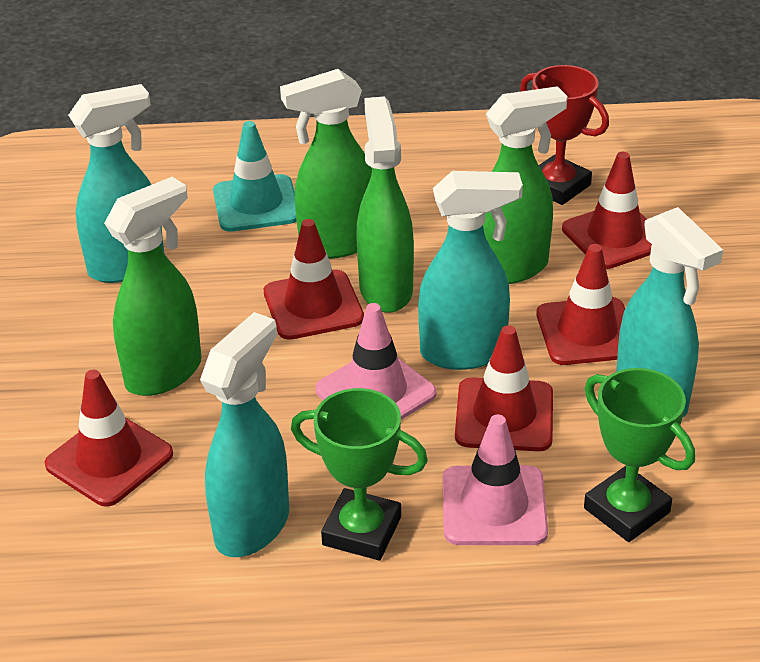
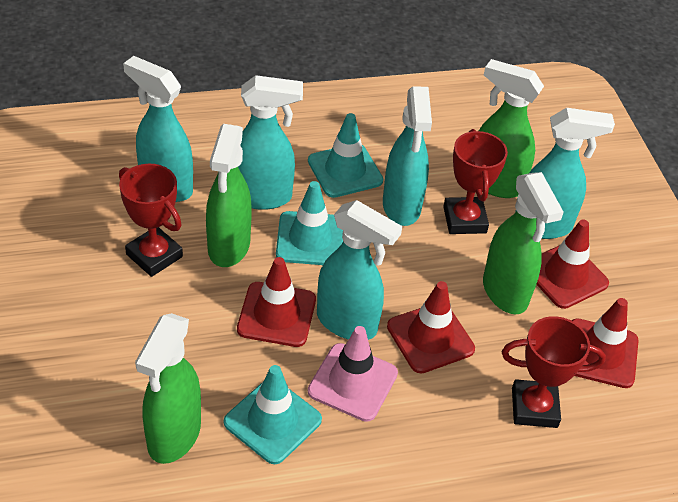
green trophy: 2 -> 0
pink traffic cone: 2 -> 1
red traffic cone: 5 -> 4
red trophy: 1 -> 3
turquoise spray bottle: 4 -> 5
turquoise traffic cone: 1 -> 3

